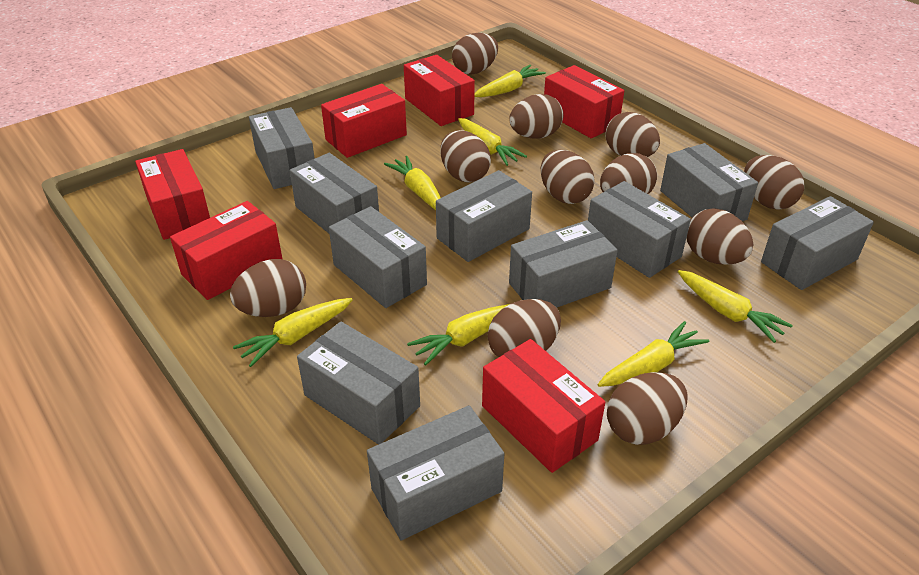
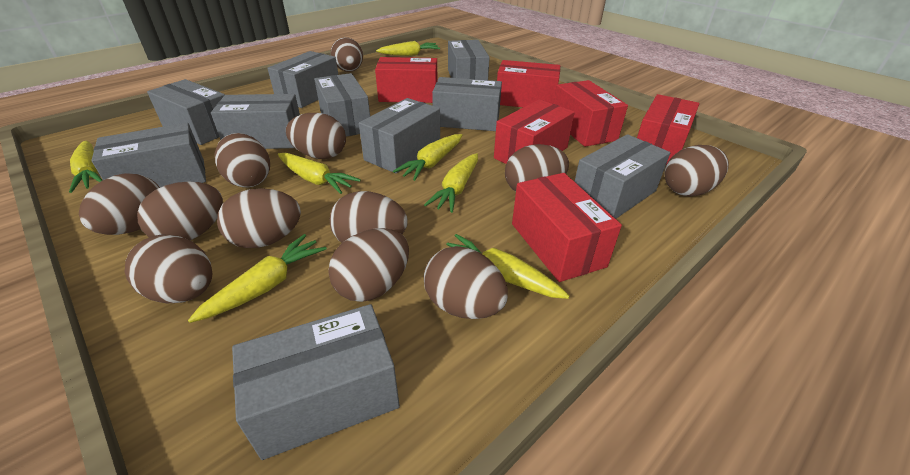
brown egg: 11 -> 12

